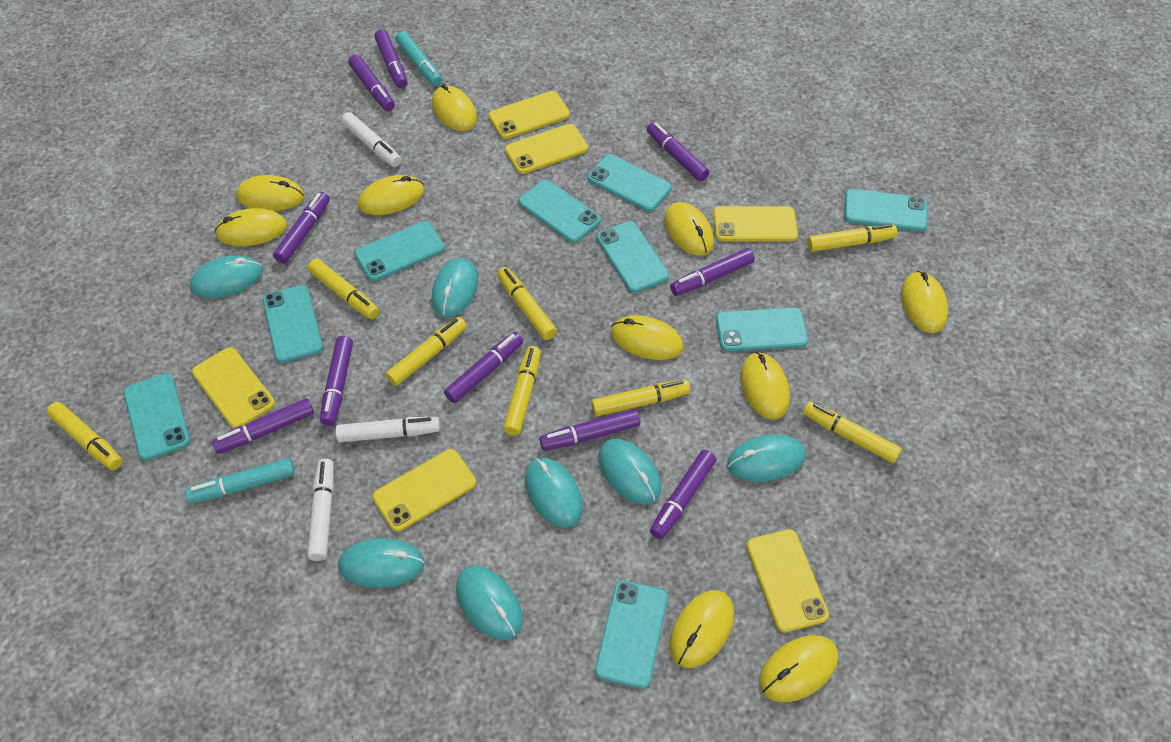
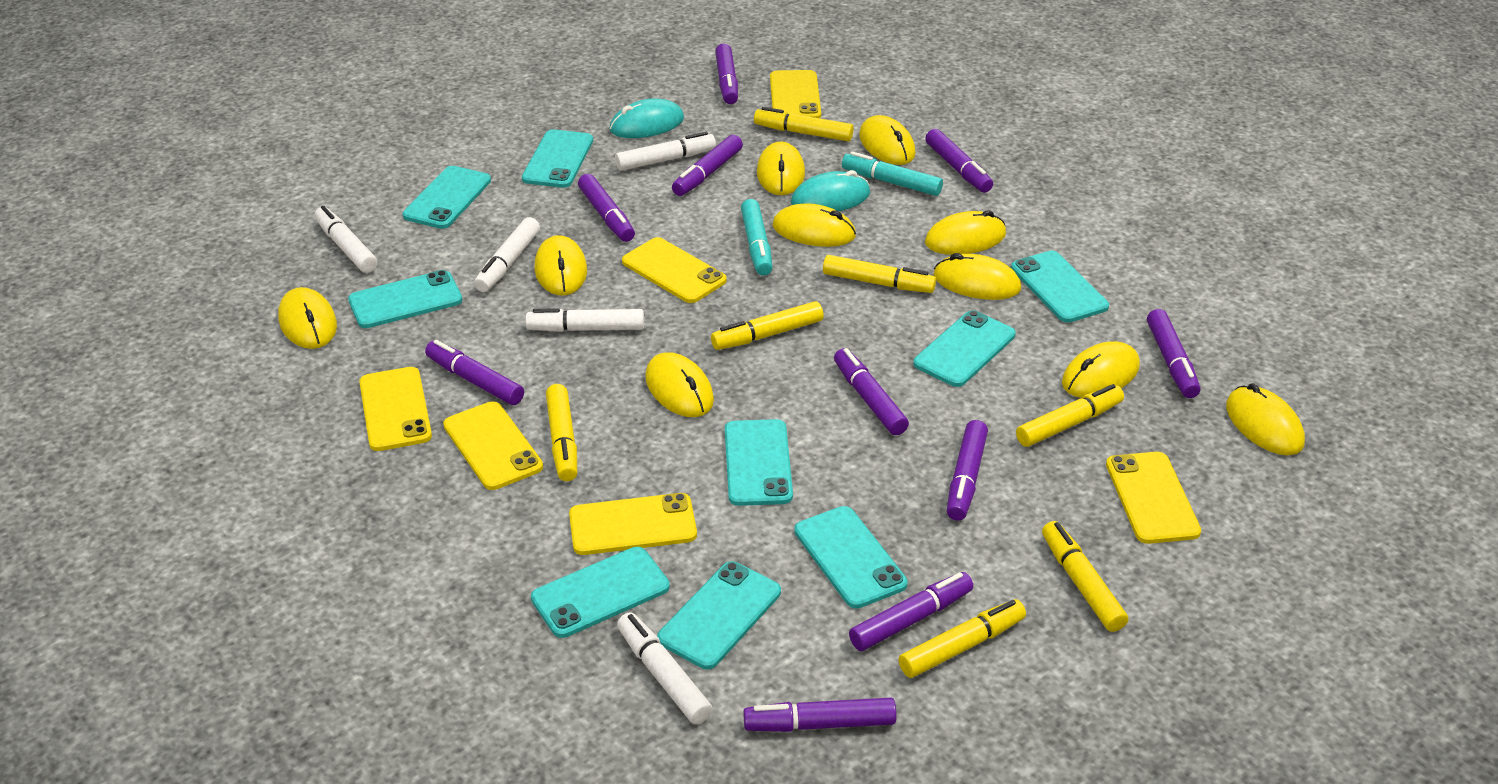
turquoise mouse: 7 -> 2
white marker: 3 -> 5
yellow marker: 8 -> 7

